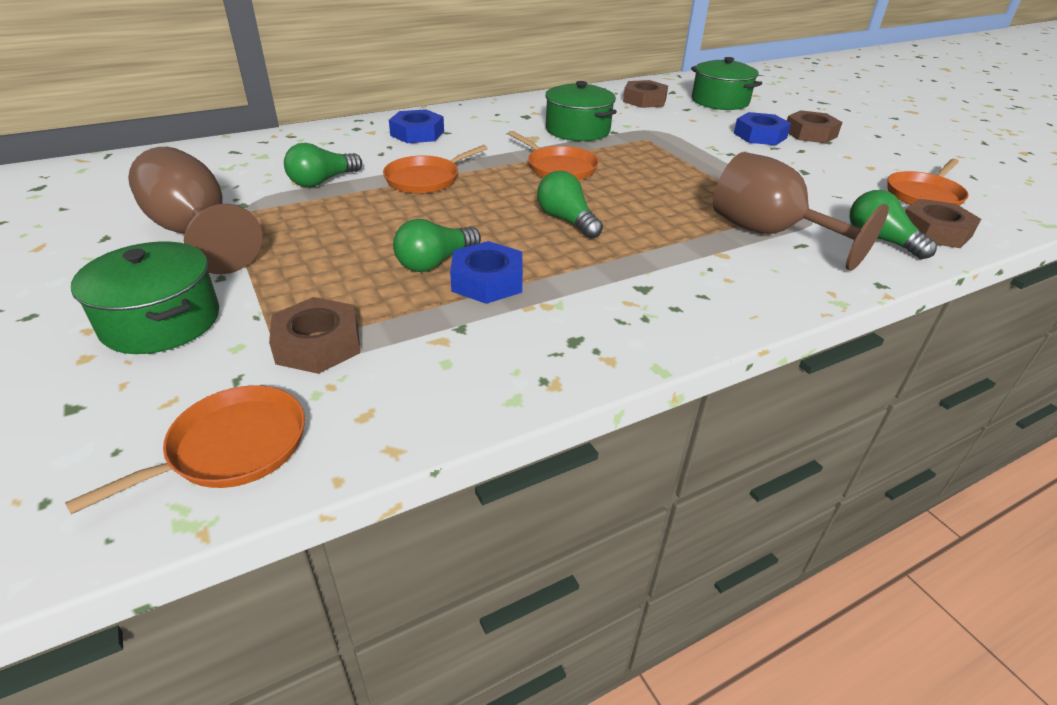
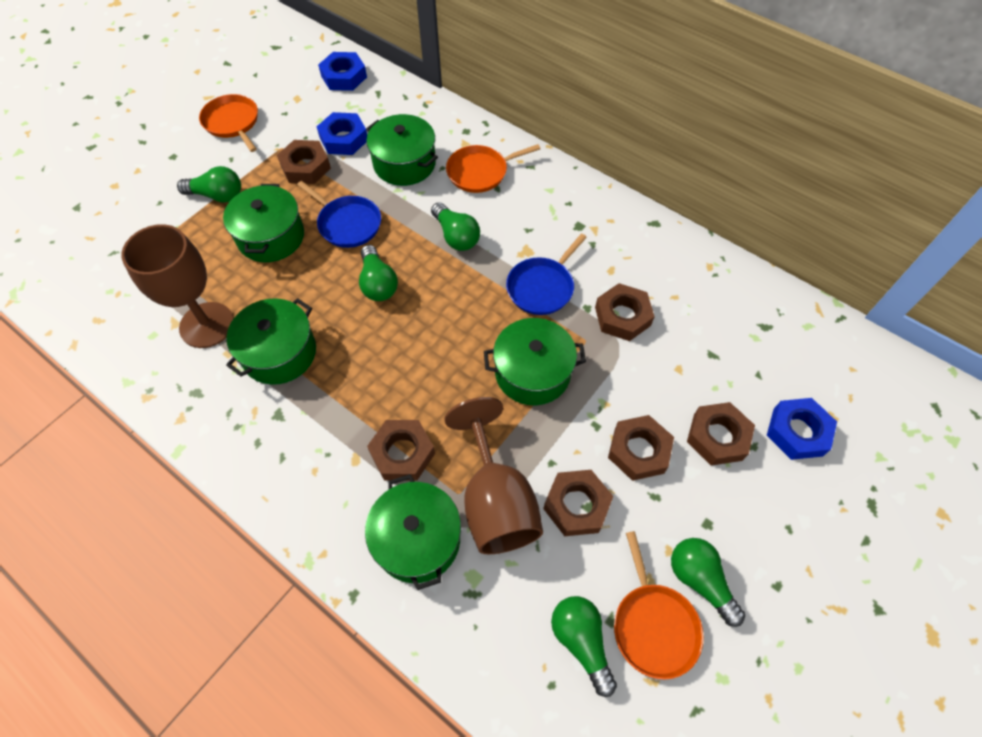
blue pan: 0 -> 2
brown nut: 4 -> 6
green light bulb: 4 -> 5
green pot: 3 -> 5
orange pan: 4 -> 3

